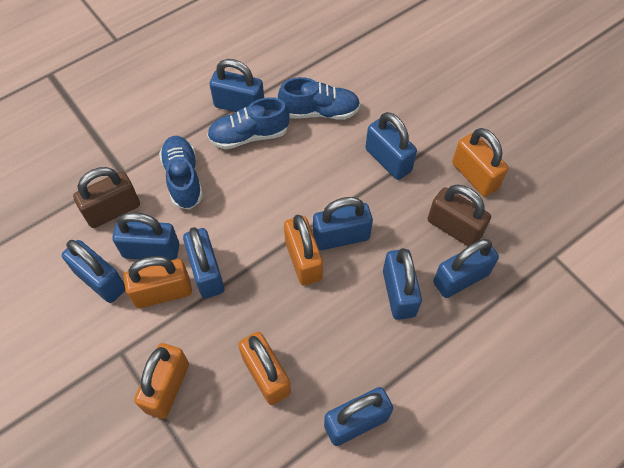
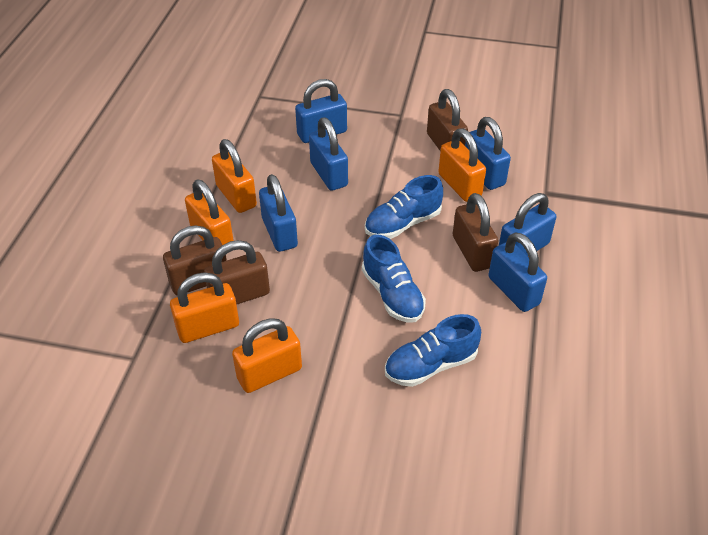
blue padlock: 9 -> 6
brown padlock: 2 -> 4

